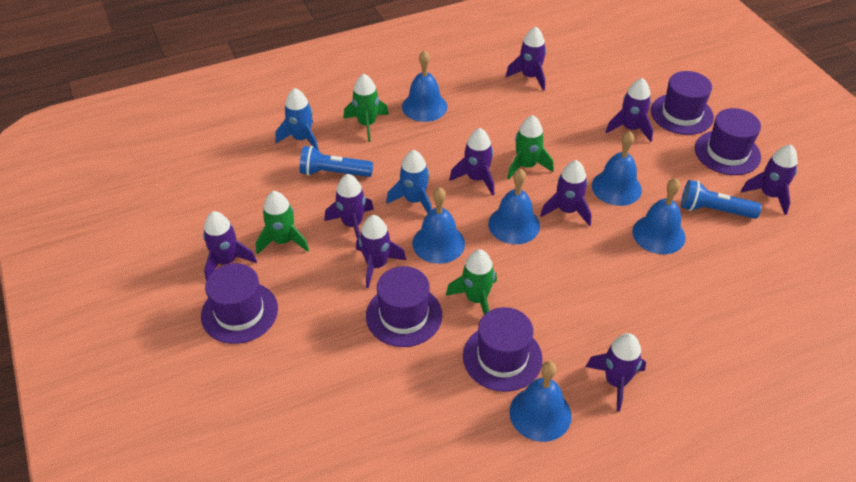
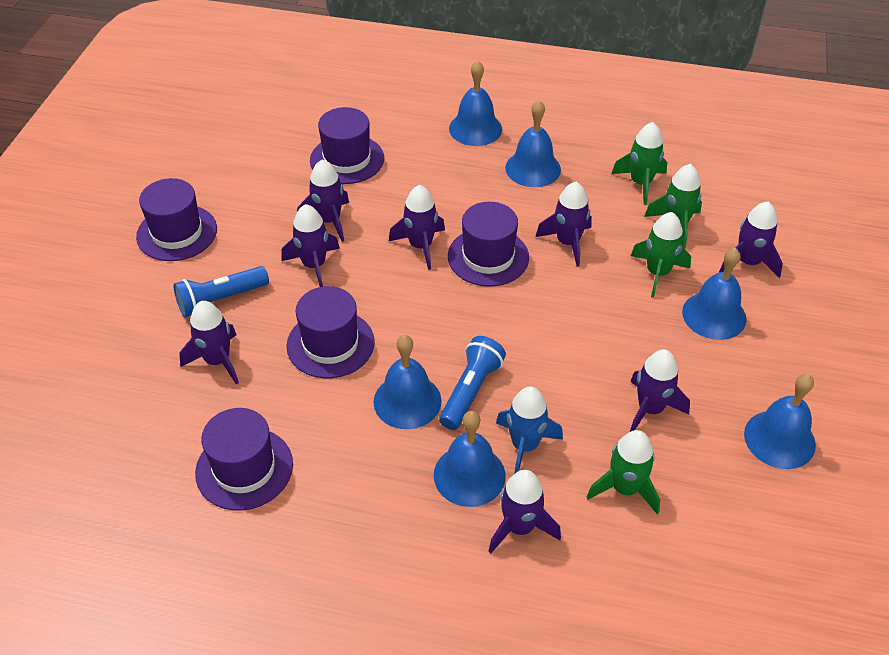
blue rocket: 2 -> 1
purple rocket: 9 -> 8

